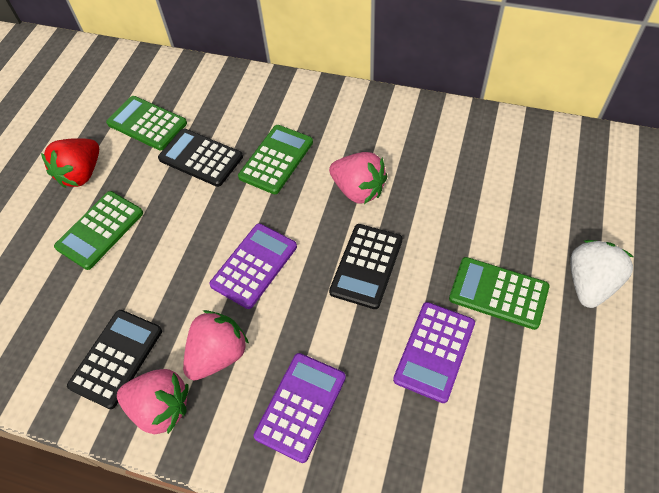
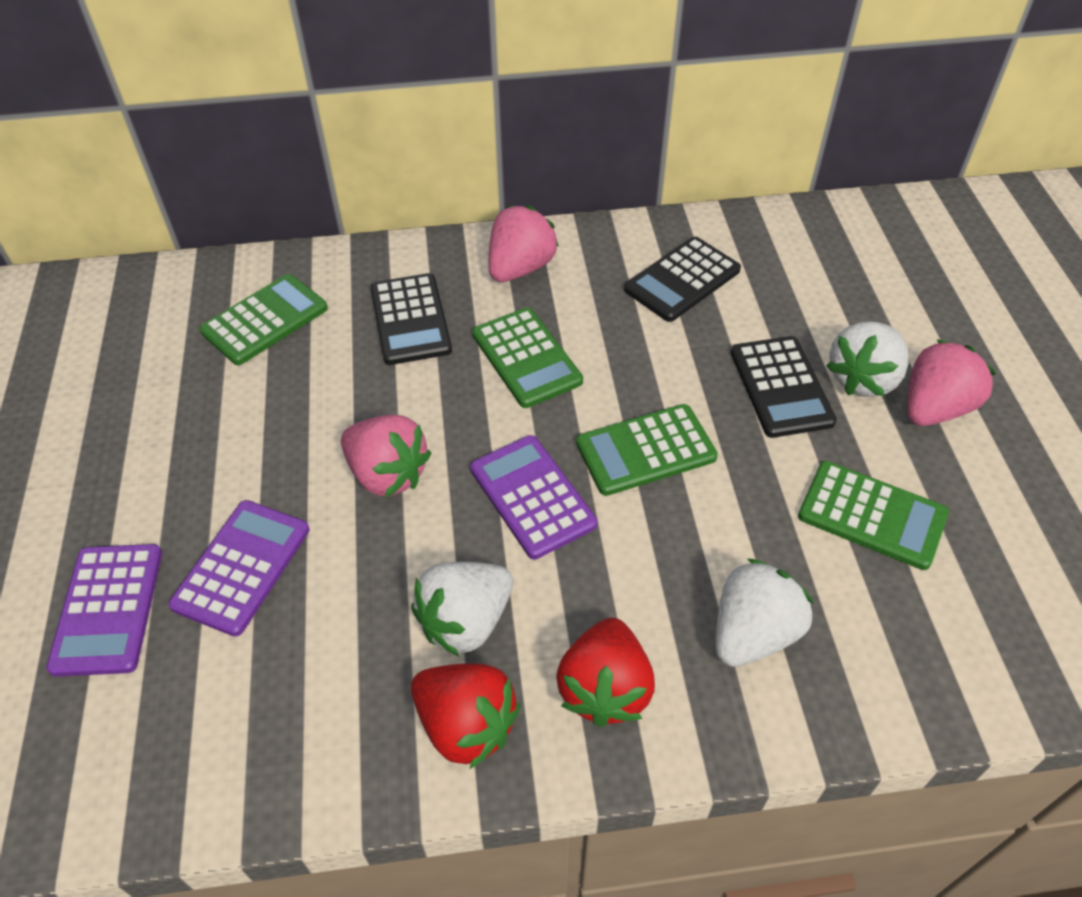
red strawberry: 1 -> 2
white strawberry: 1 -> 3

